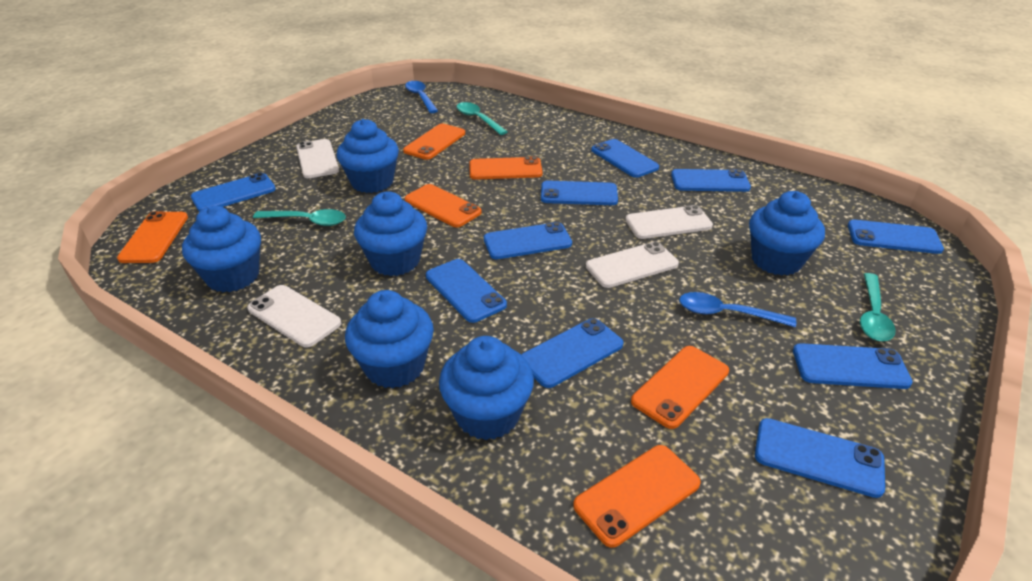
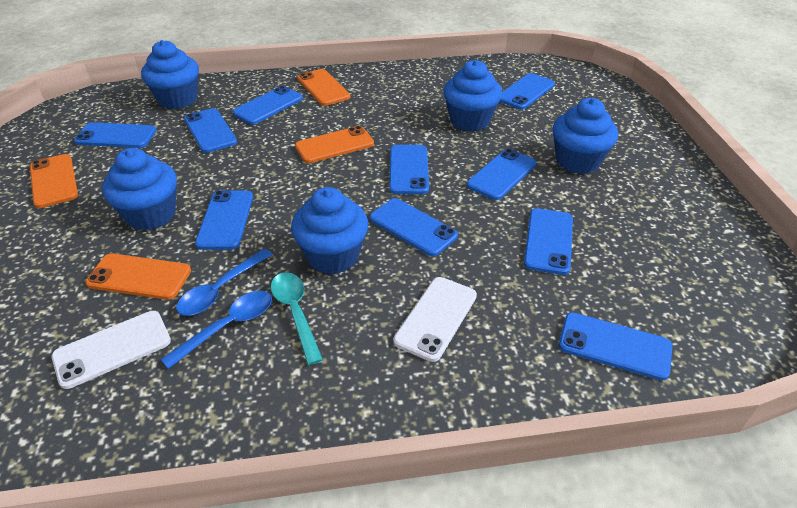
blue cupcake: 6 -> 5
orange phone: 6 -> 4
turquoise spoon: 3 -> 1
white phone: 4 -> 2

